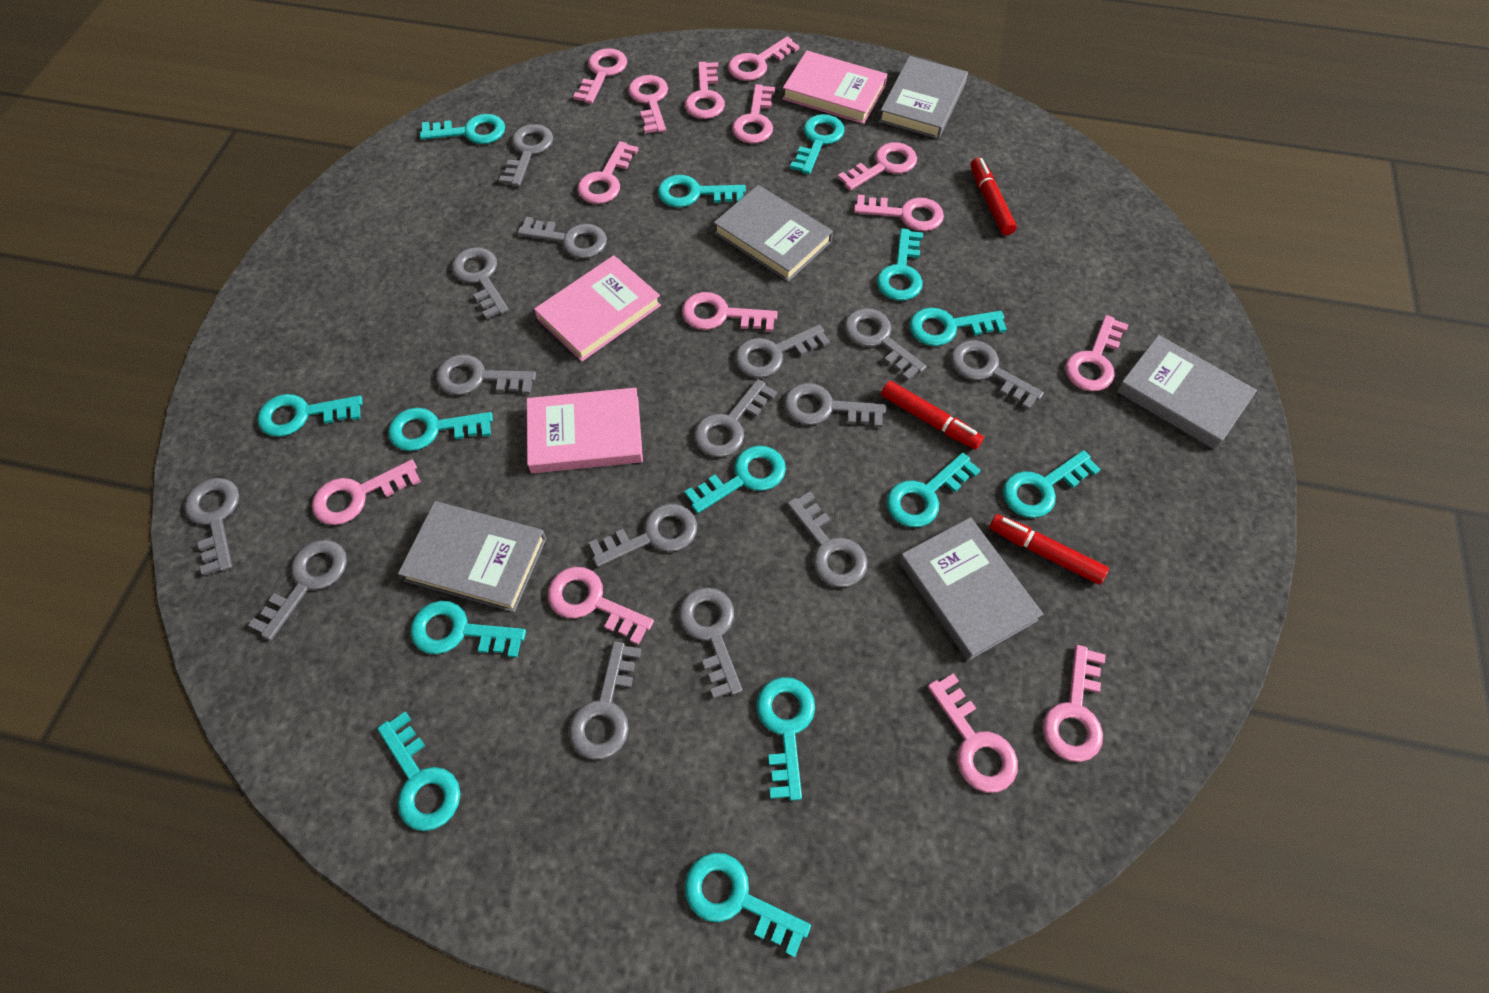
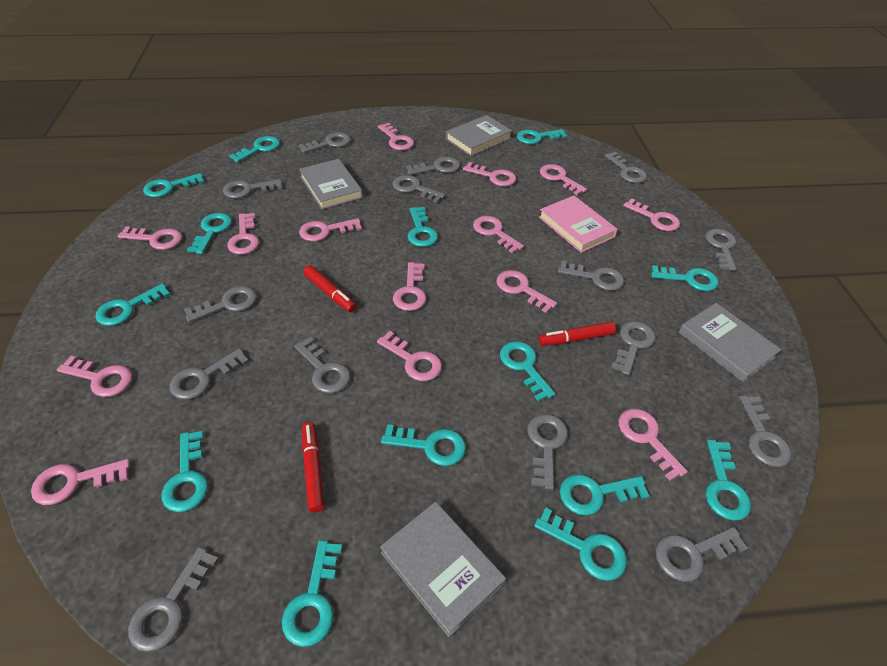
grey book: 5 -> 4
pink book: 3 -> 1

